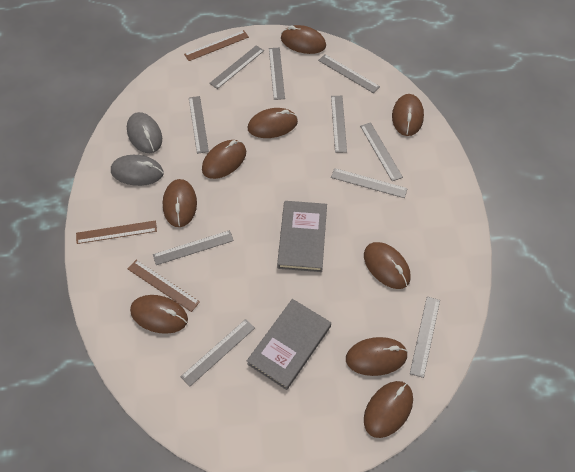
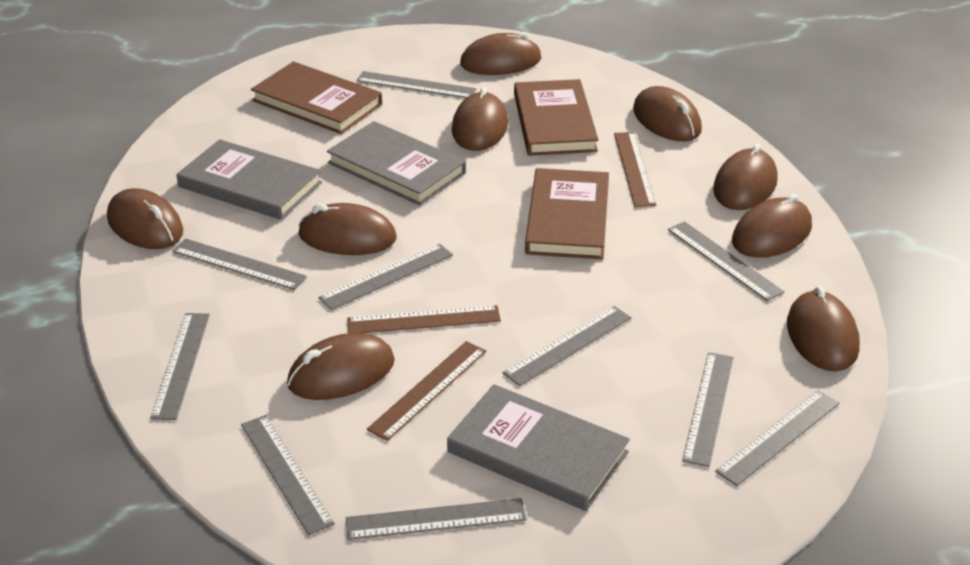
brown book: 0 -> 3
grey book: 2 -> 3
grey mouse: 2 -> 0

